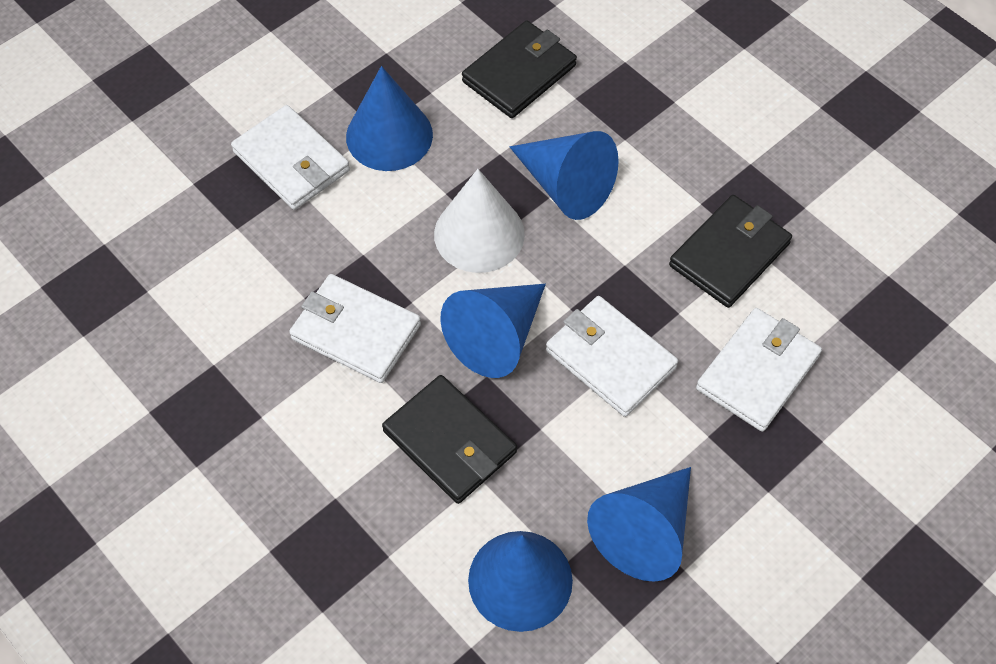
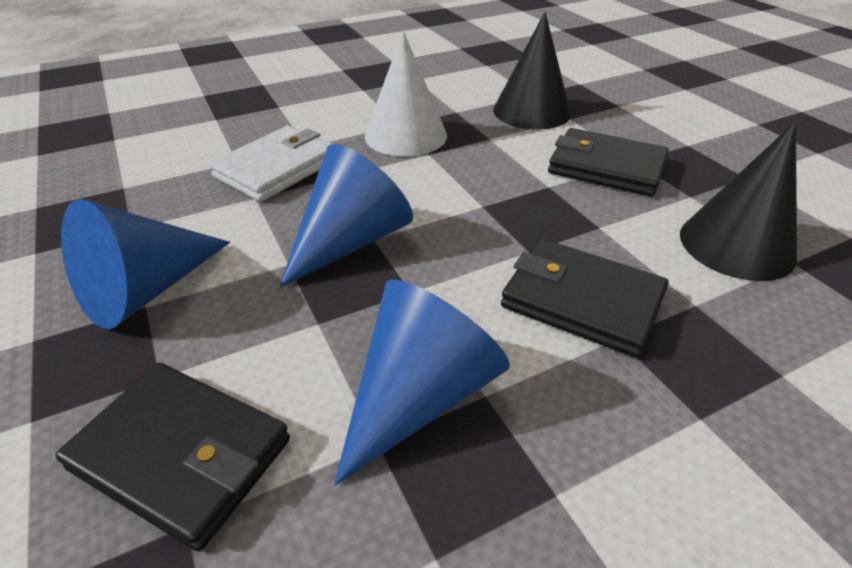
black cone: 0 -> 2
blue cone: 5 -> 3
white wallet: 4 -> 1

